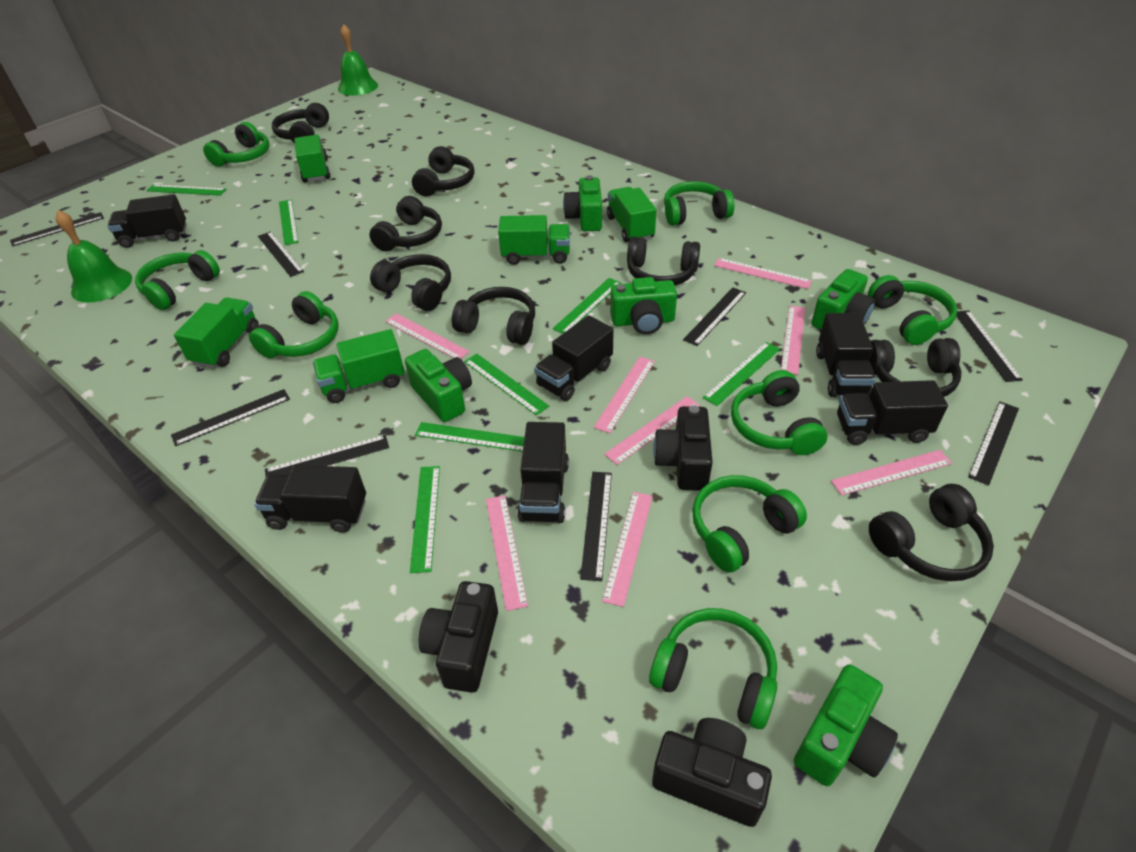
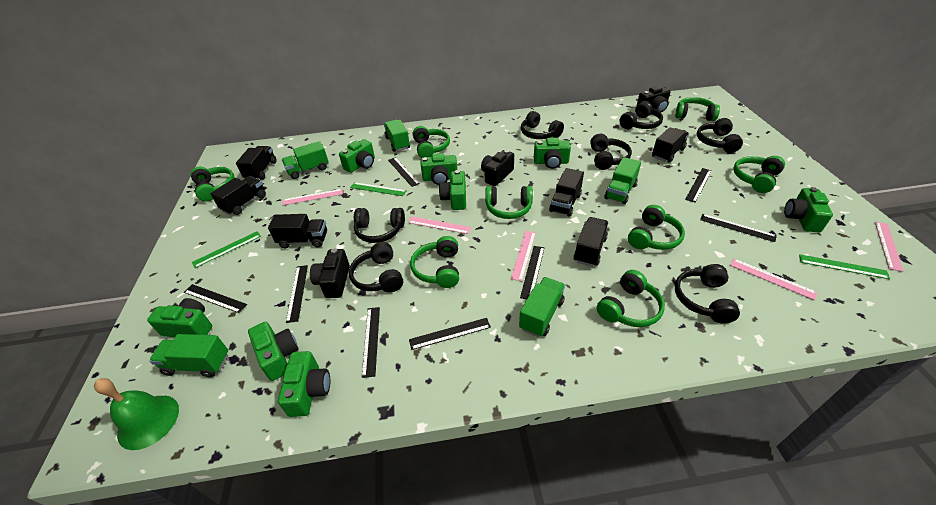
black headphones: 8 -> 7
green bell: 2 -> 1
green camera: 5 -> 8
green ruler: 7 -> 3
pink ruler: 8 -> 5

